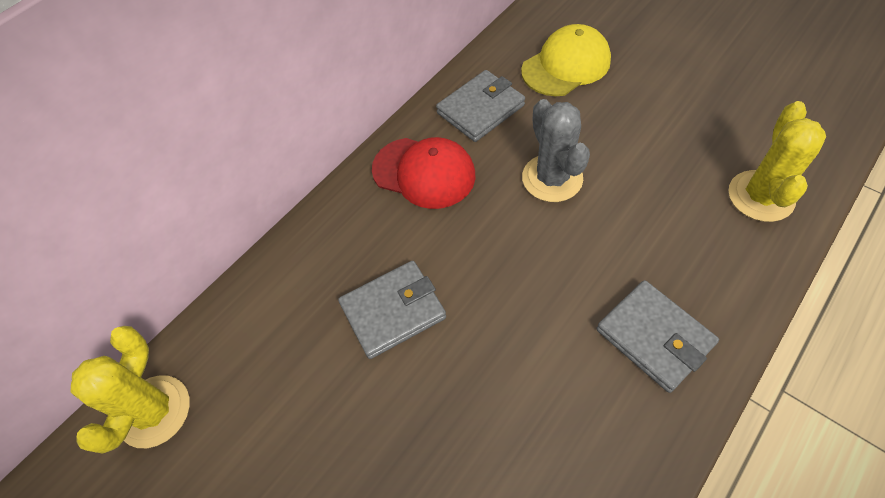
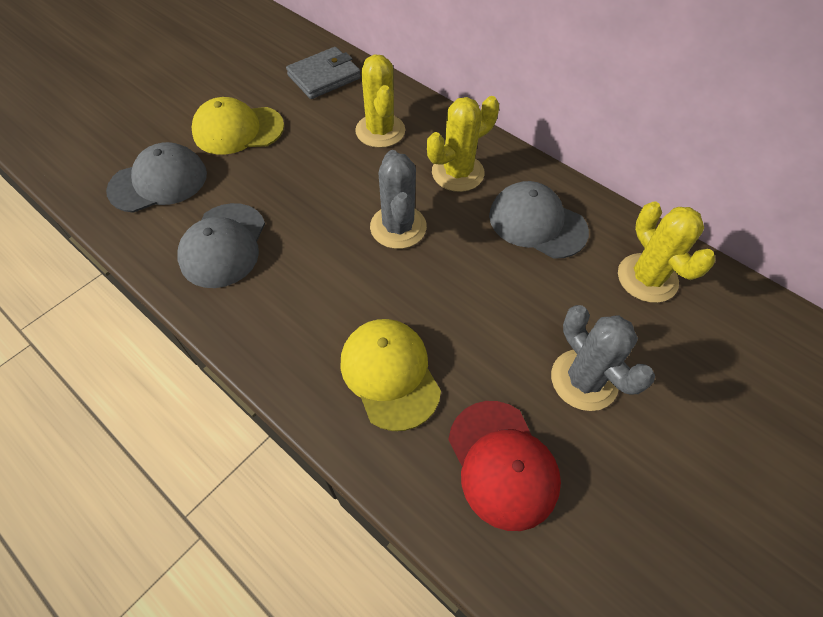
grey cactus: 1 -> 2
grey cap: 0 -> 3
grey wallet: 3 -> 1
yellow cactus: 2 -> 3
yellow cap: 1 -> 2

